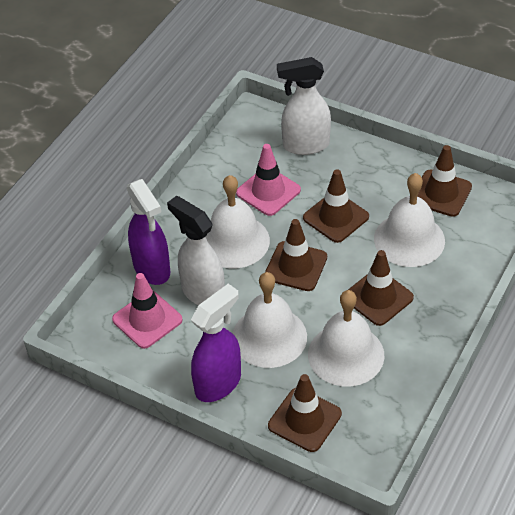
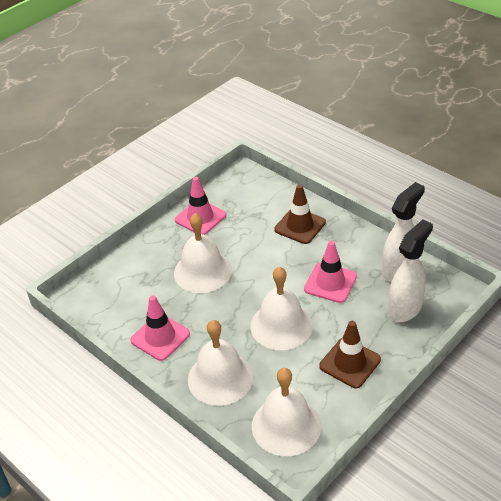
brown traffic cone: 5 -> 2
pink traffic cone: 2 -> 3
purple spray bottle: 2 -> 0

